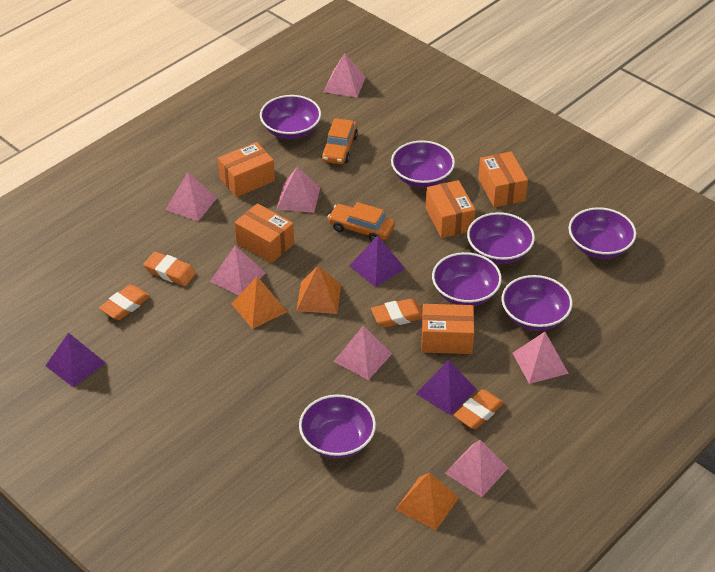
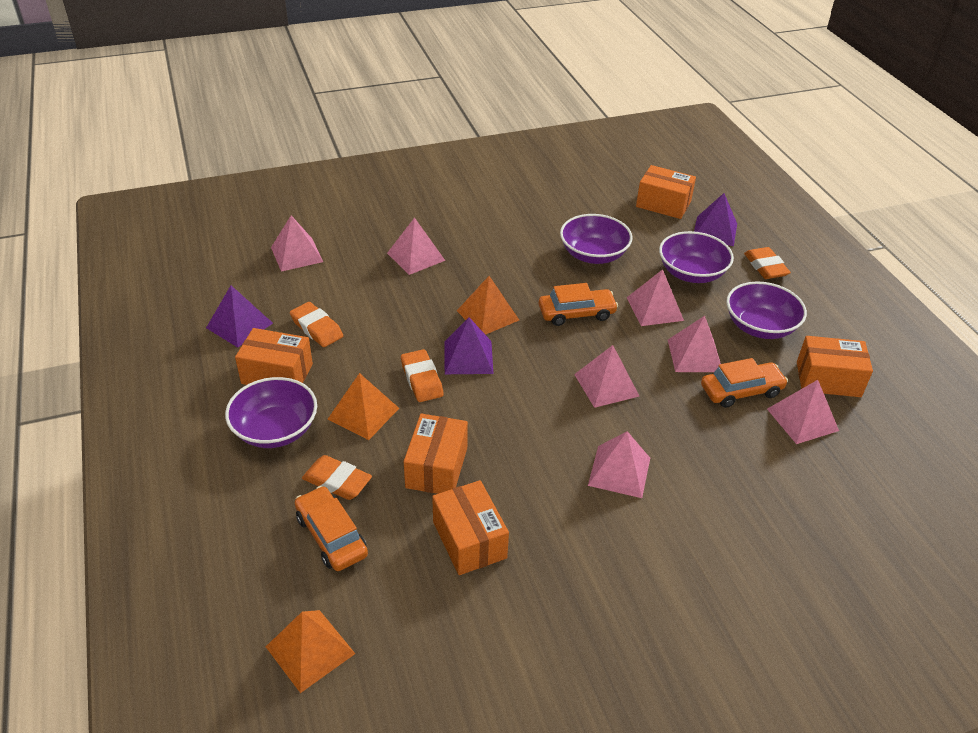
orange car: 2 -> 3
purple bowl: 7 -> 4

